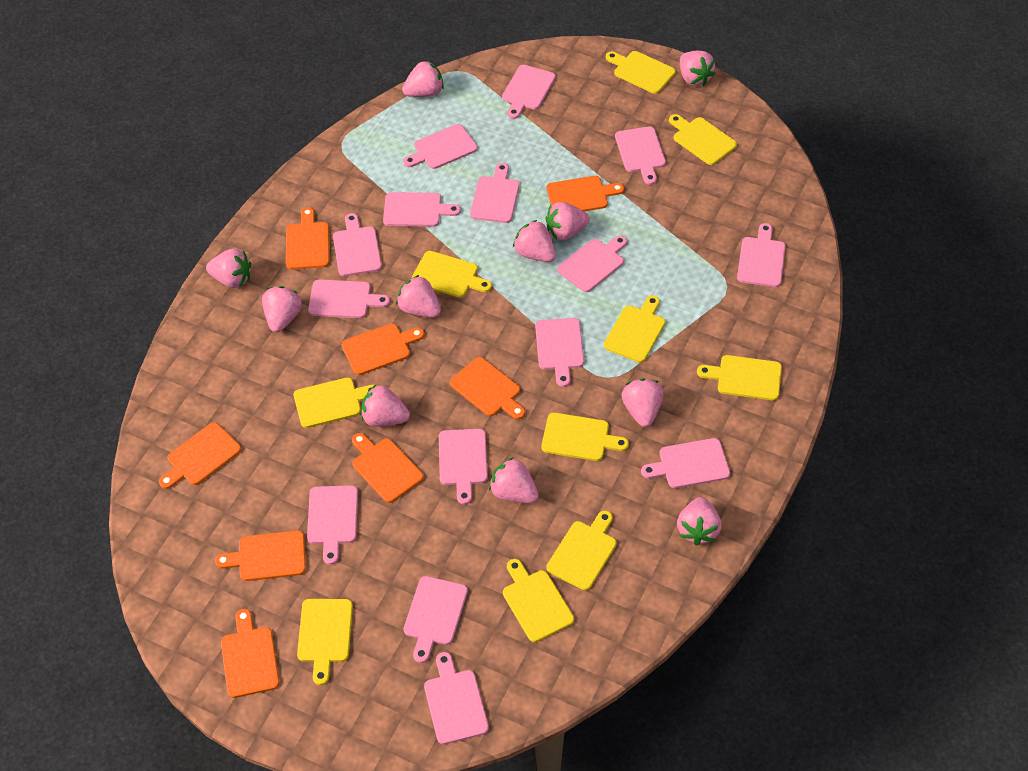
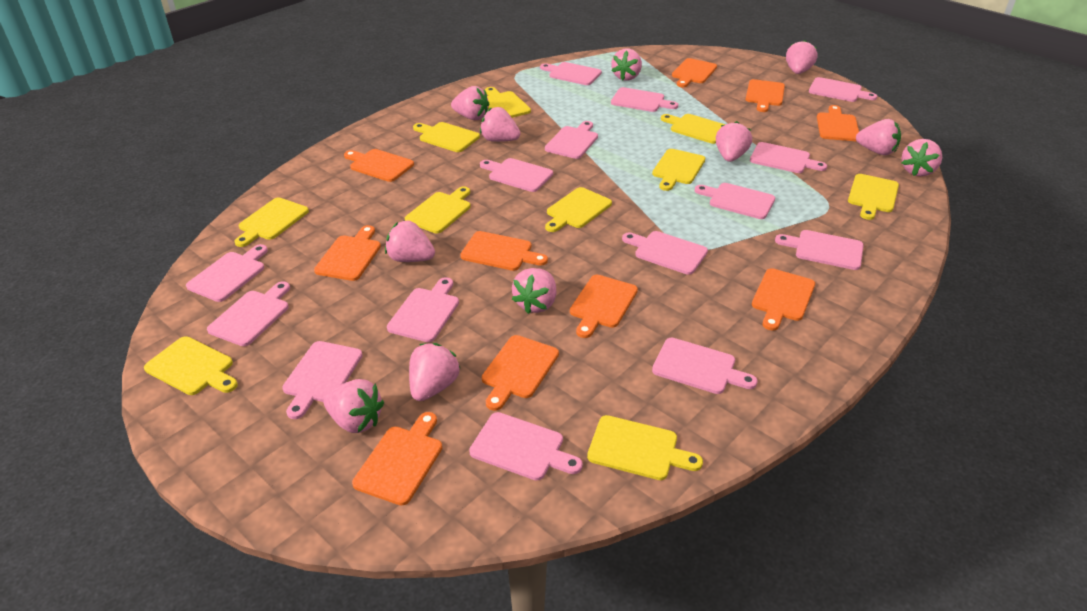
orange cutting board: 8 -> 10

